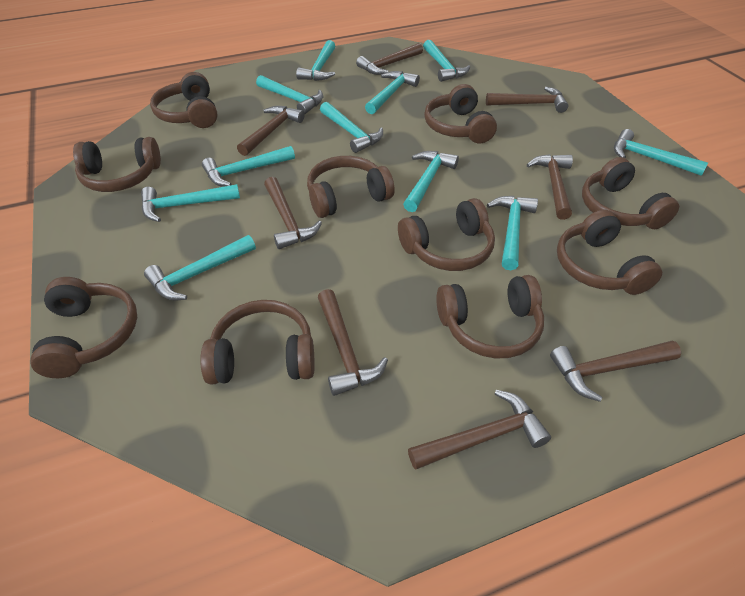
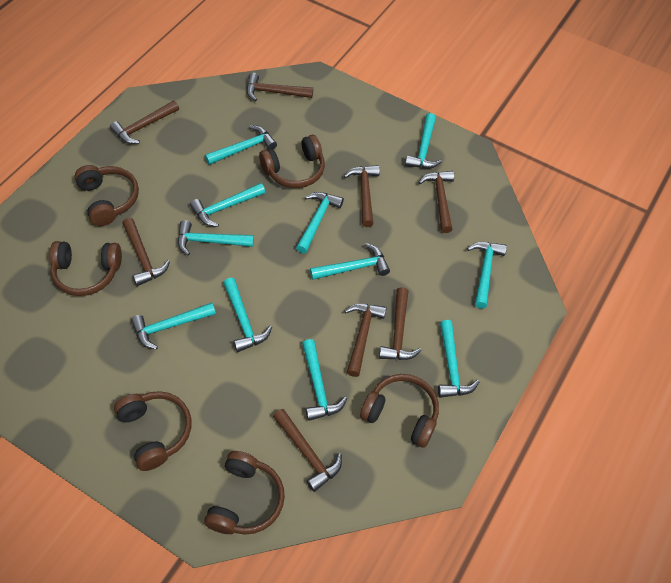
brown headphones: 10 -> 6

